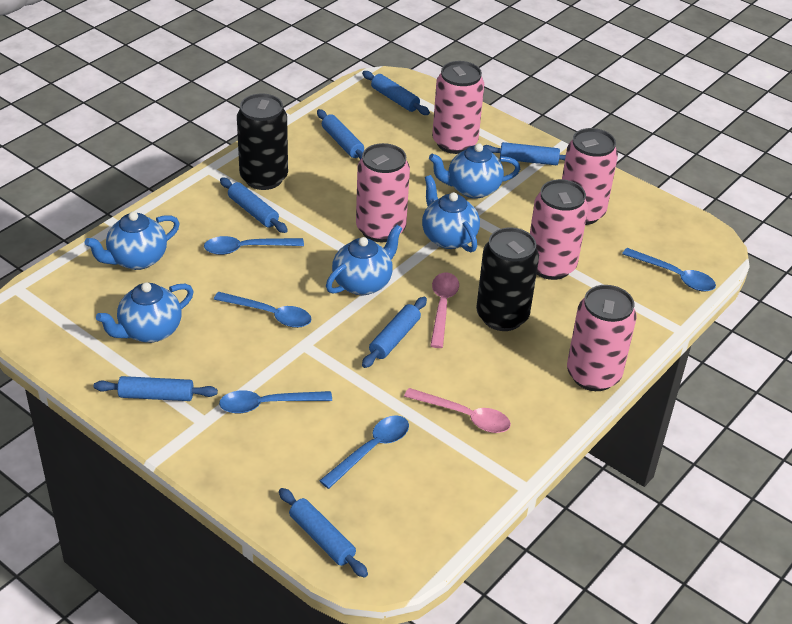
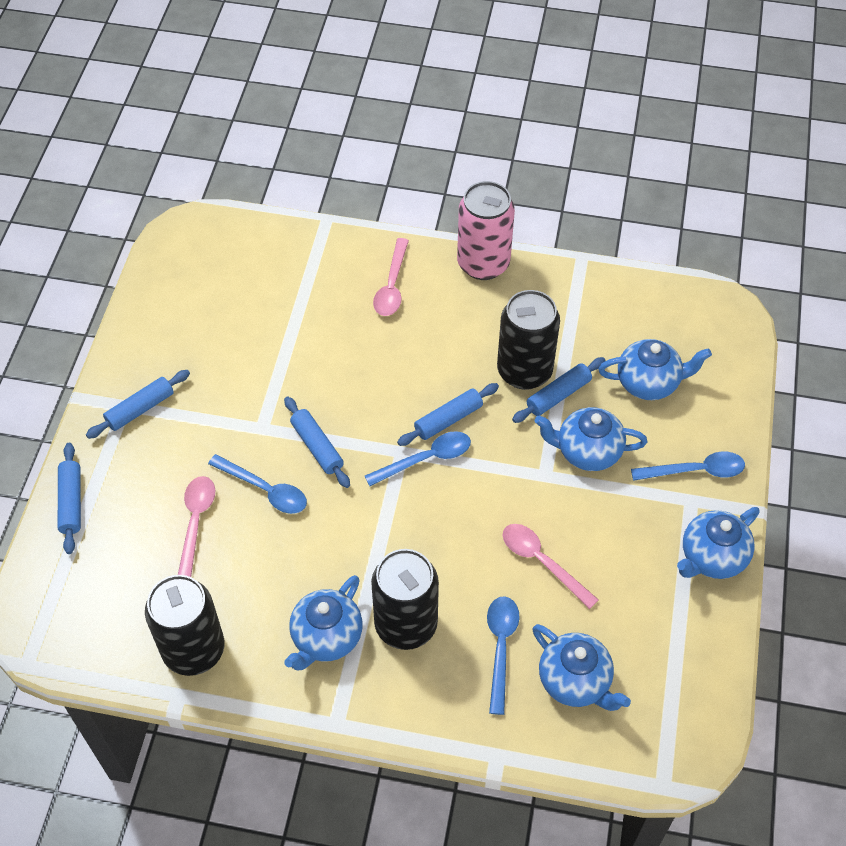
black can: 2 -> 3
blue rolling pin: 7 -> 5
blue spoon: 5 -> 4
pink can: 5 -> 1
pink spoon: 2 -> 3

